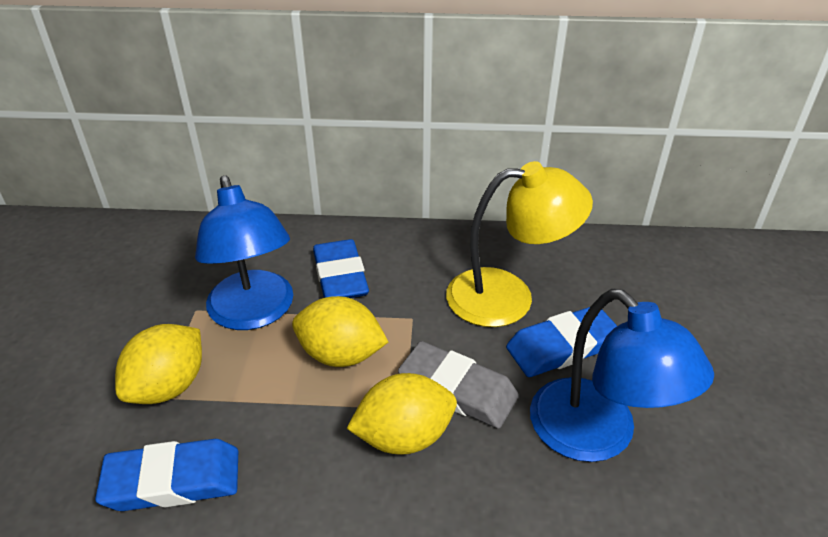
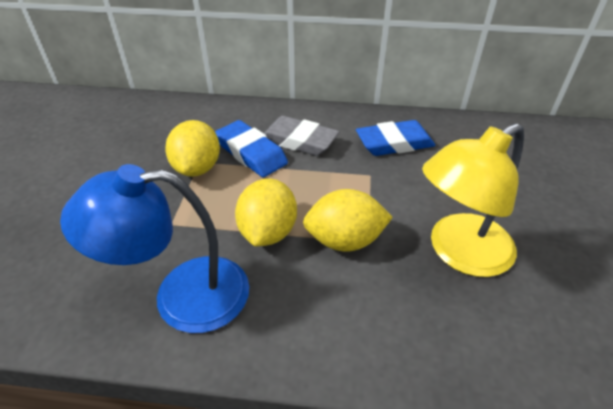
blue eraser: 3 -> 2
blue lamp: 2 -> 1

